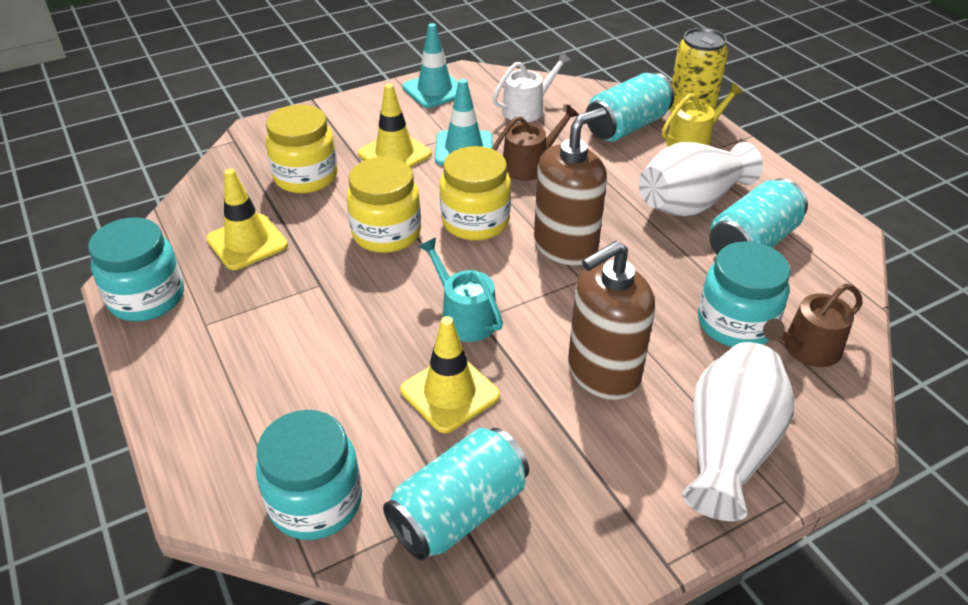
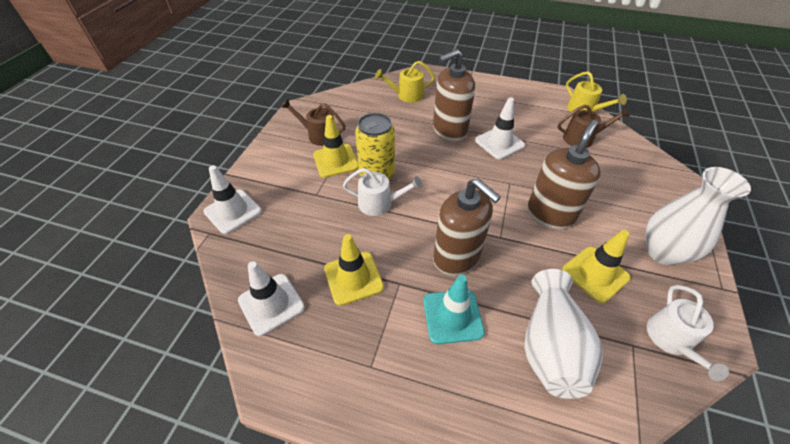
brown soap dispenser: 2 -> 3
turquoise can: 3 -> 0
turquoise jar: 3 -> 0
turquoise traffic cone: 2 -> 1
turquoise watering can: 1 -> 0
white traffic cone: 0 -> 3
white watering can: 1 -> 2
yellow jar: 3 -> 0
yellow watering can: 1 -> 2

